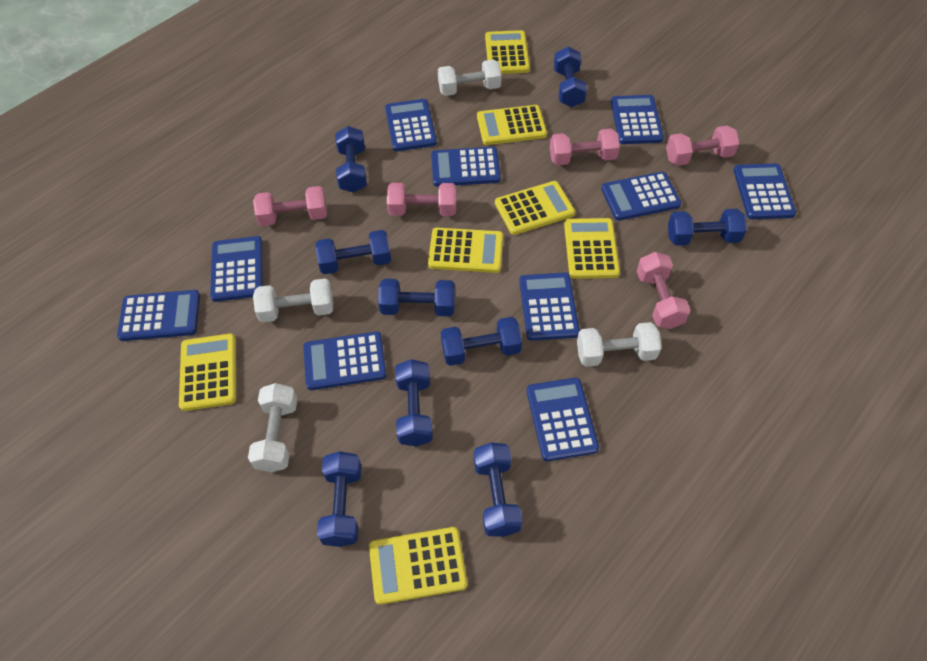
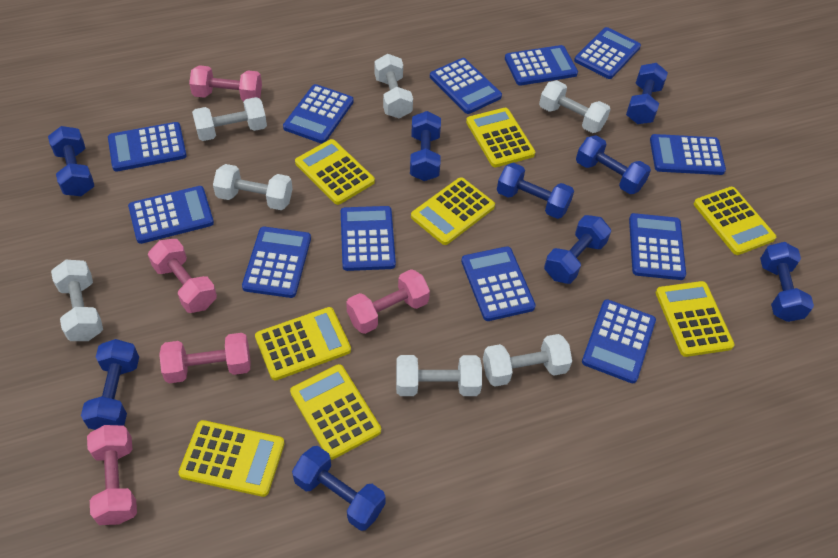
blue calculator: 10 -> 12
white dumbbell: 4 -> 7
yellow calculator: 7 -> 8

